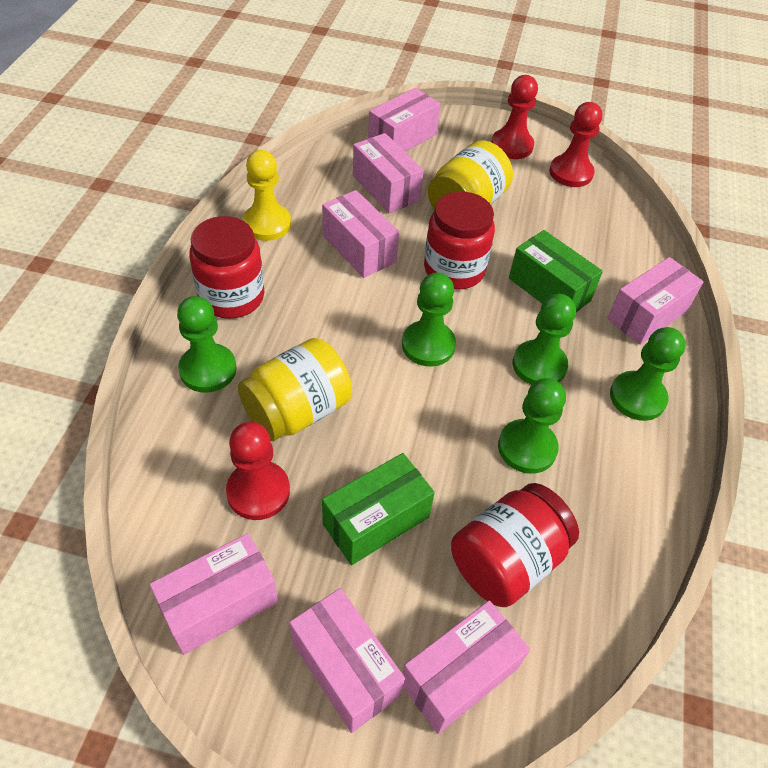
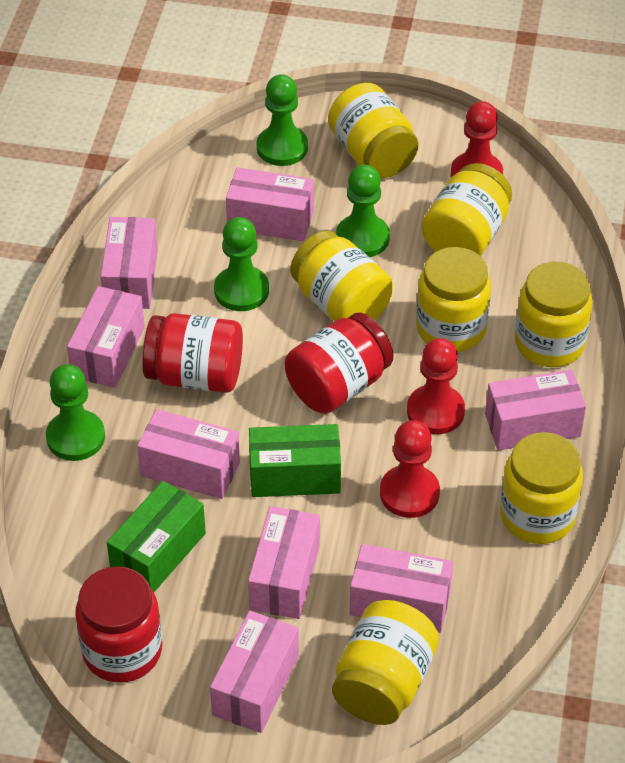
green pawn: 5 -> 4
pink box: 7 -> 8
yellow jar: 2 -> 7
yellow pawn: 1 -> 0

